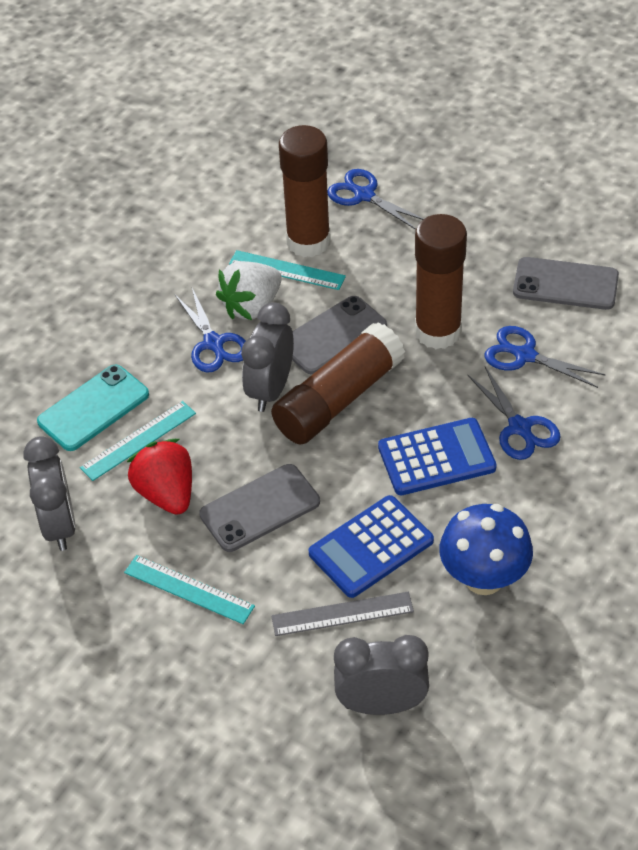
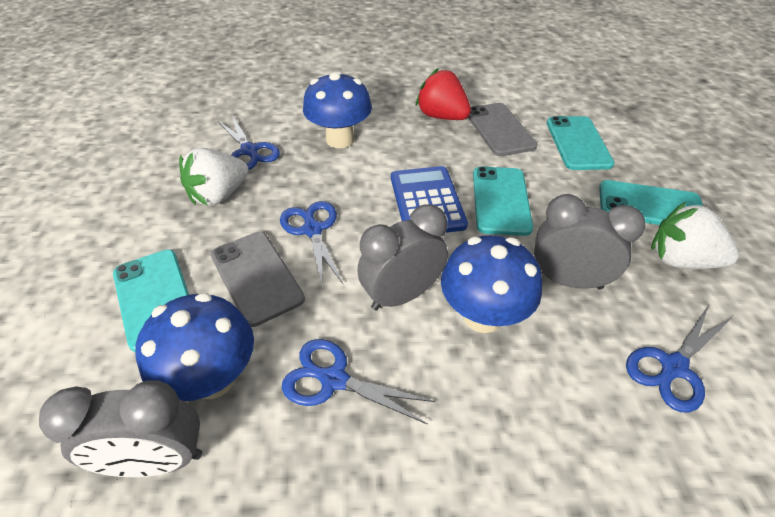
blue calculator: 2 -> 1
blue mushroom: 1 -> 3
brown glue stick: 3 -> 0
grey phone: 3 -> 2
grey ruler: 1 -> 0
turquoise phone: 1 -> 4
turquoise ruler: 3 -> 0
white strawberry: 1 -> 2

